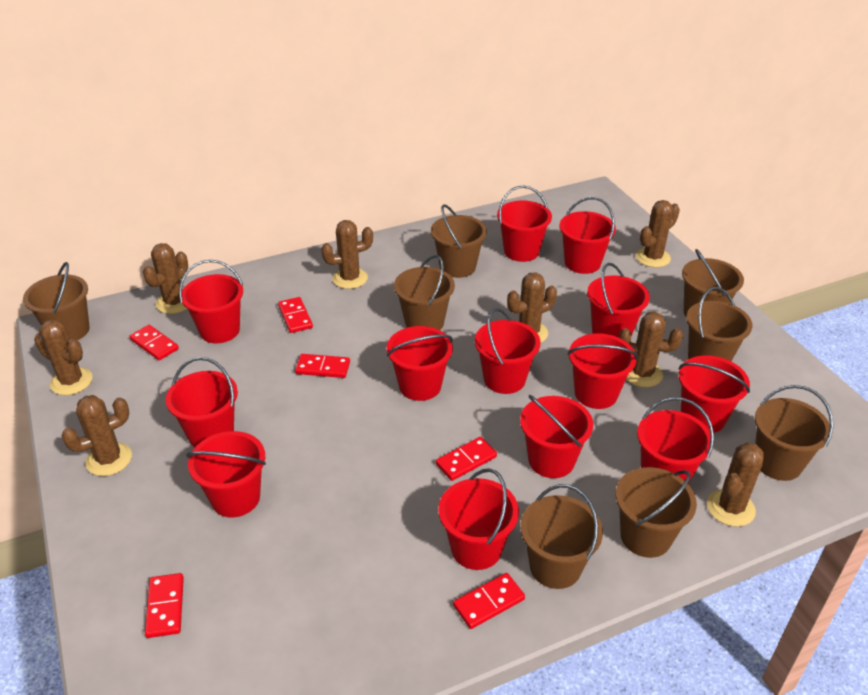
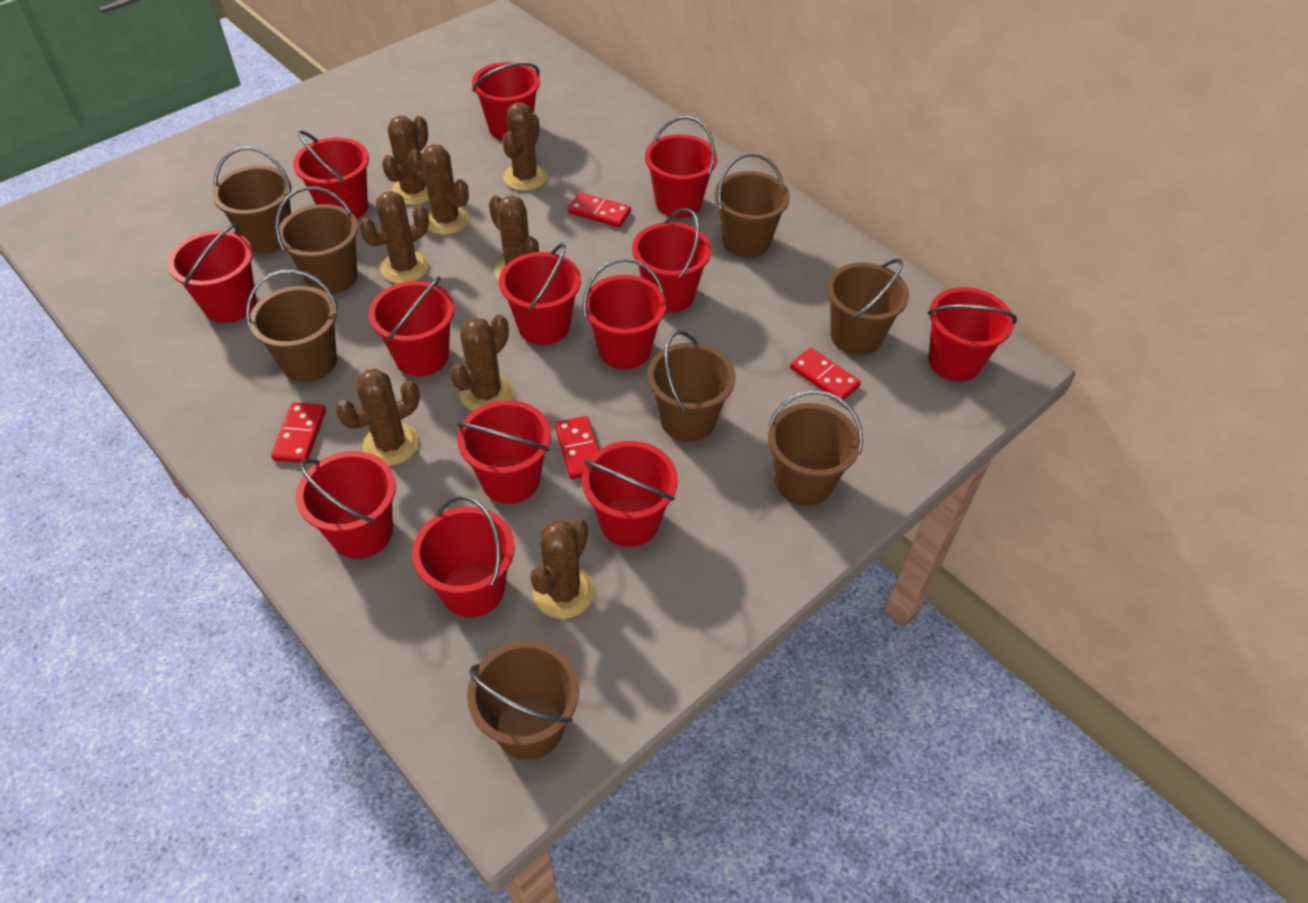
red domino: 6 -> 4

